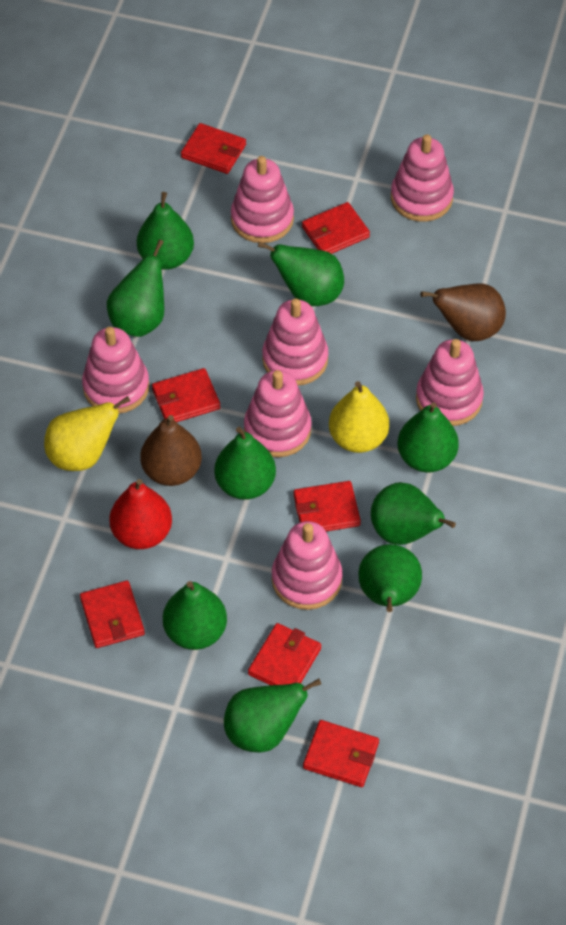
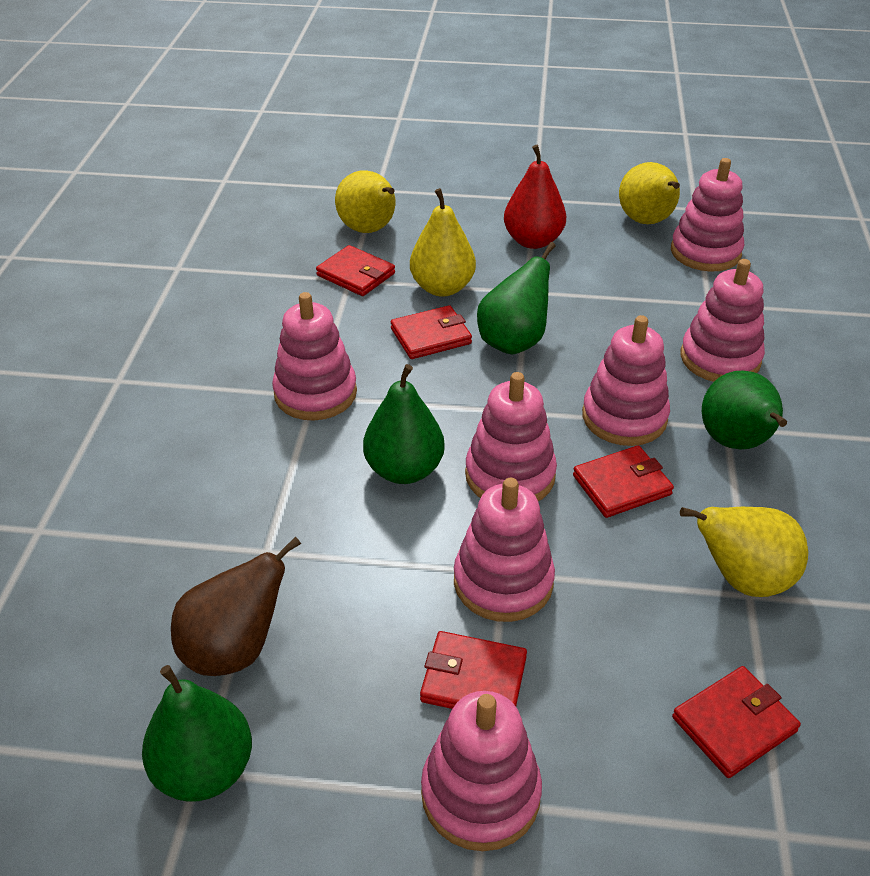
brown pear: 2 -> 1
green pear: 9 -> 4
red wallet: 7 -> 5
yellow pear: 2 -> 4

